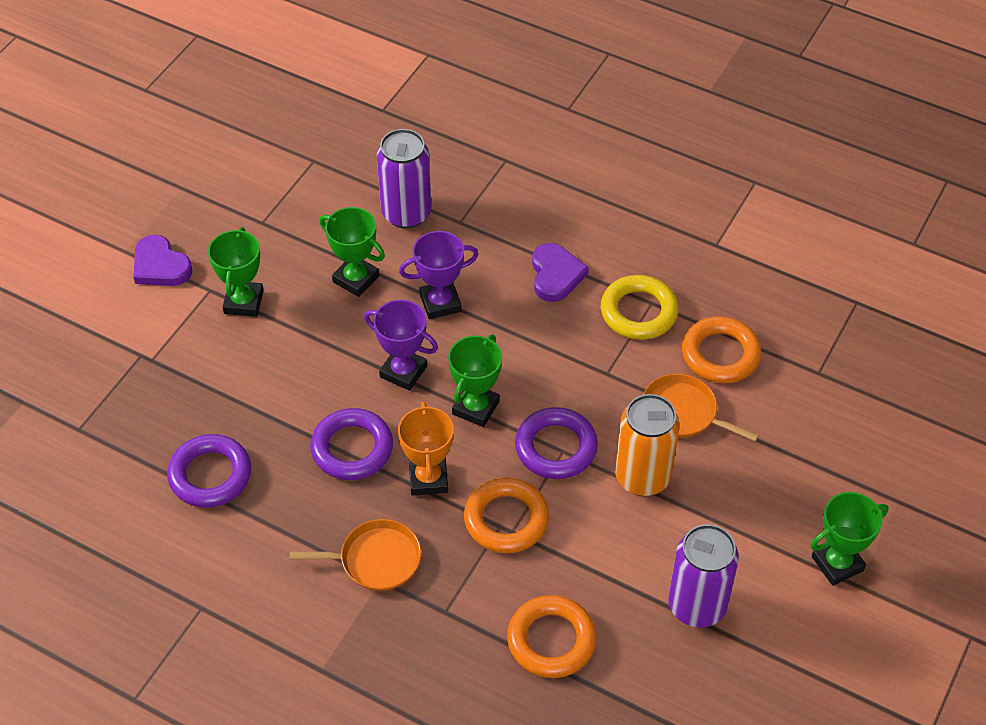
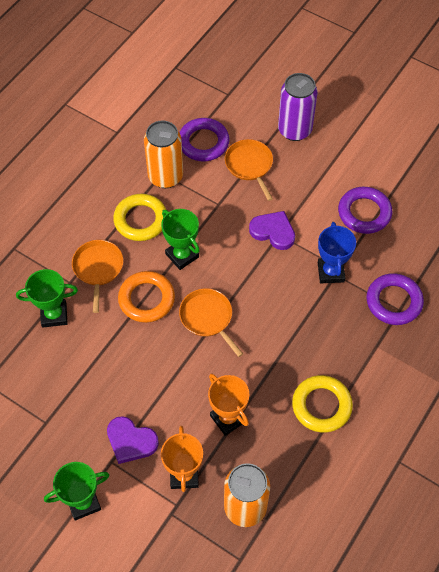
blue trophy: 0 -> 1
green trophy: 4 -> 3
orange can: 1 -> 2
orange pan: 2 -> 3
orange ring: 3 -> 1
orange trophy: 1 -> 2
purple can: 2 -> 1
purple trophy: 2 -> 0
yellow ring: 1 -> 2

